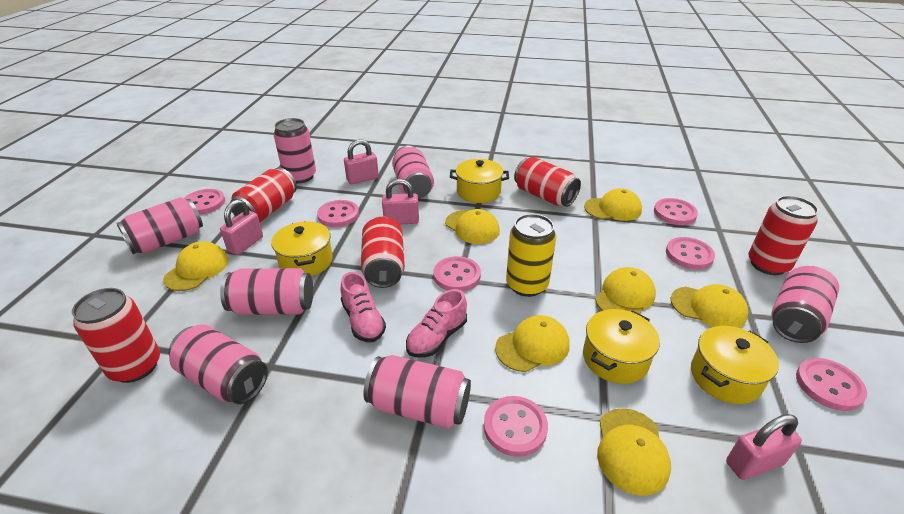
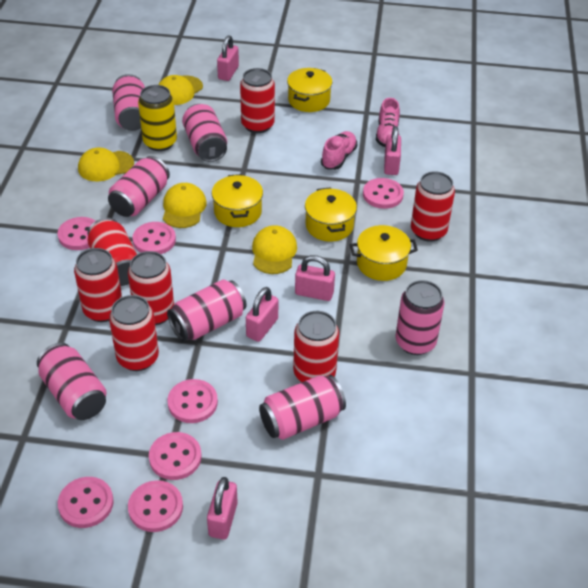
pink padlock: 4 -> 5
red can: 5 -> 7
yellow cap: 7 -> 4

